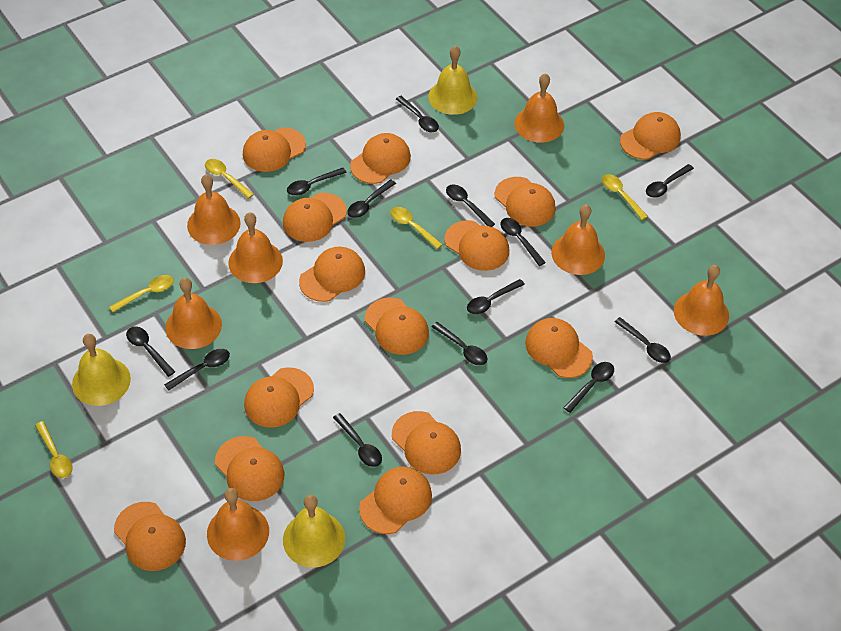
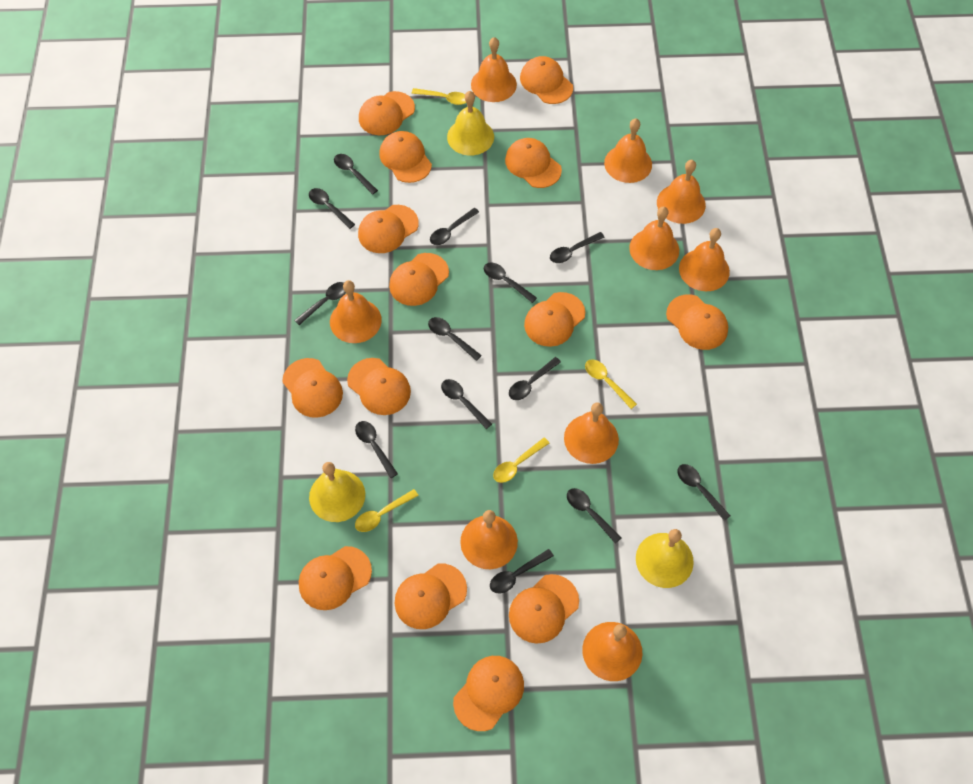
orange bell: 7 -> 9
yellow spoon: 5 -> 4

